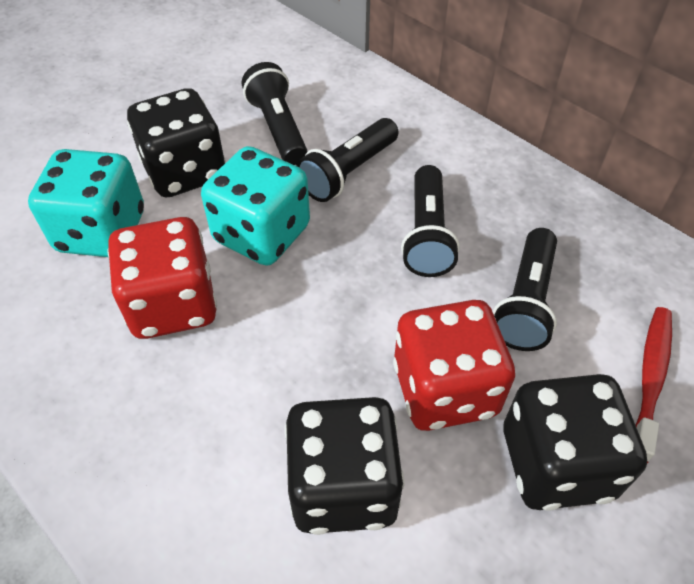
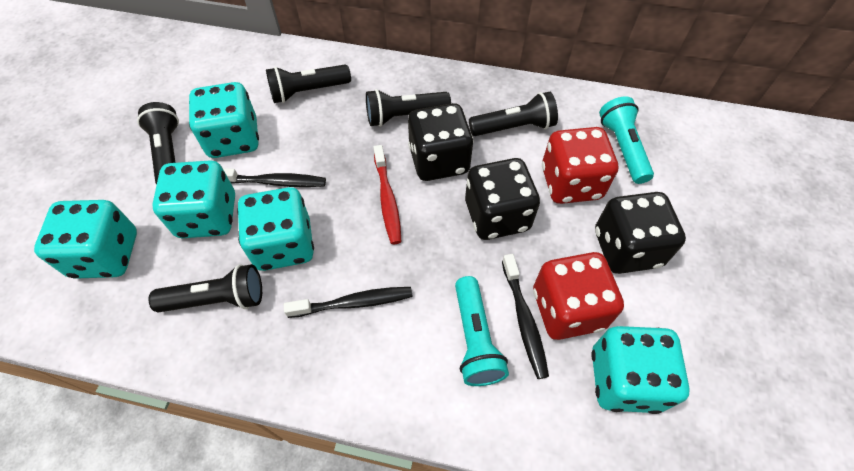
black flashlight: 4 -> 5
black toothbrush: 0 -> 3
turquoise dice: 2 -> 5
turquoise flashlight: 0 -> 2

